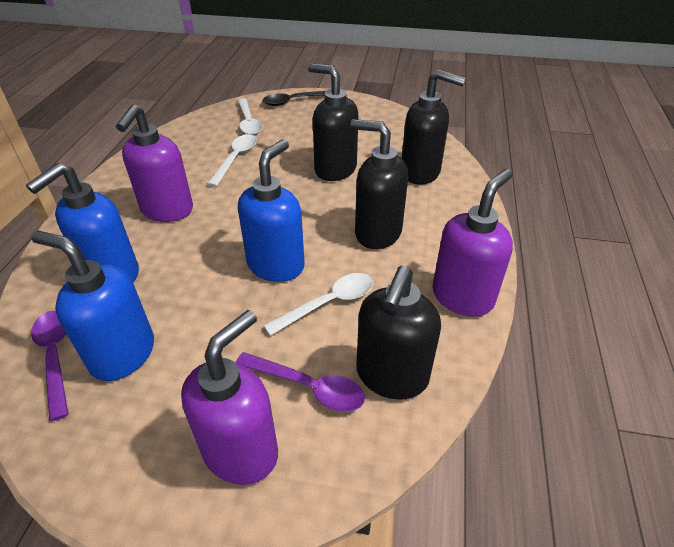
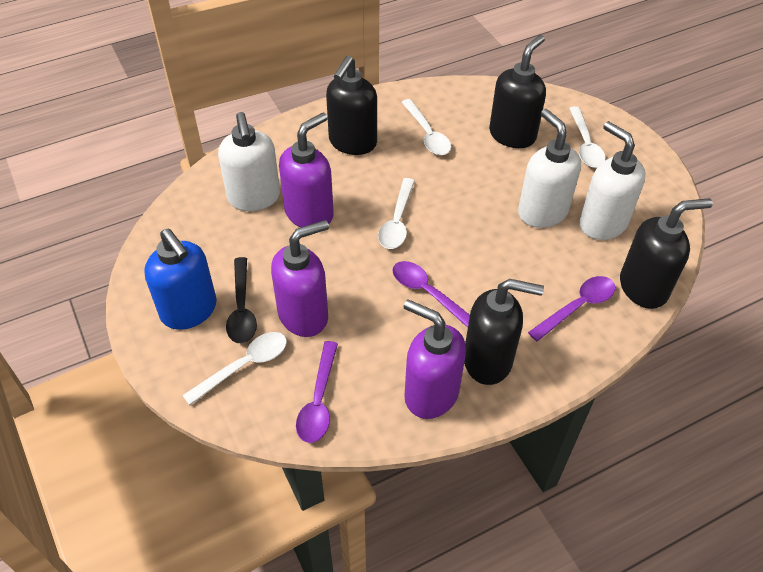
blue soap dispenser: 3 -> 1
purple spoon: 2 -> 3
white soap dispenser: 0 -> 3
white spoon: 3 -> 4

